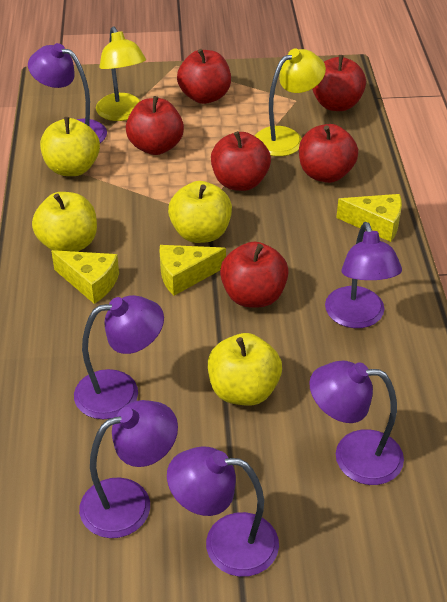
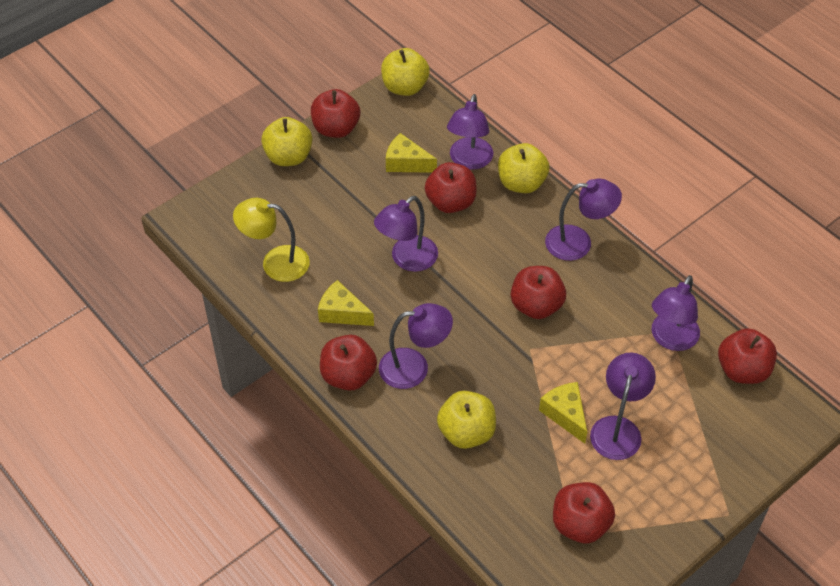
yellow lamp: 2 -> 1

